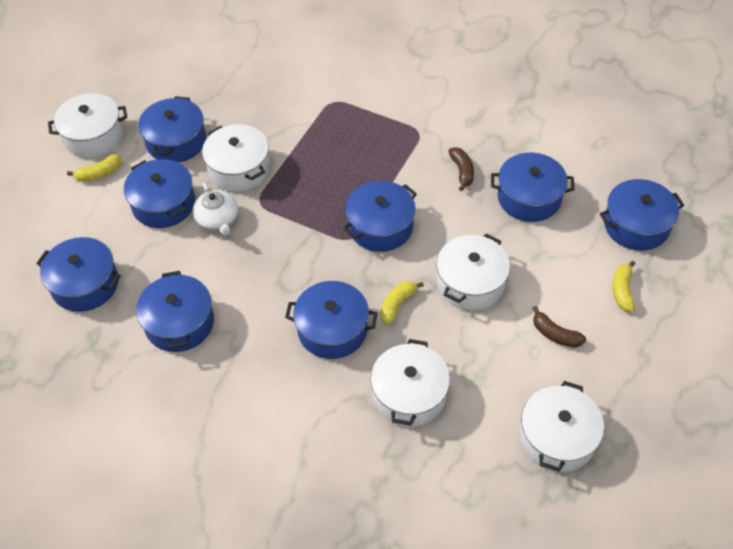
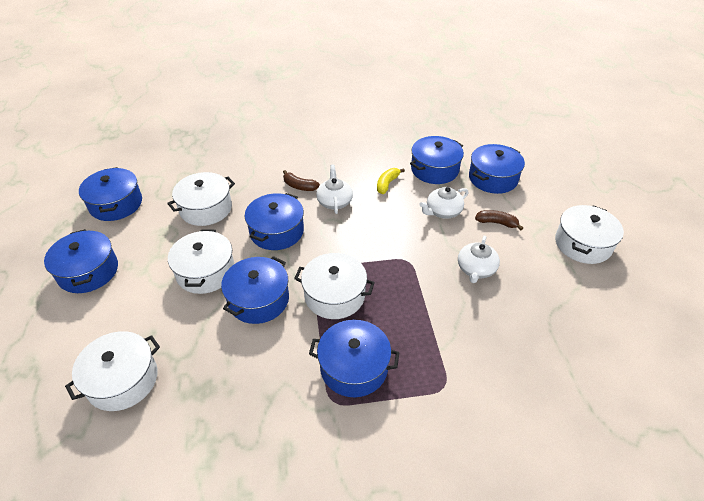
blue pot: 8 -> 7
white teapot: 1 -> 3
yellow banana: 3 -> 1

